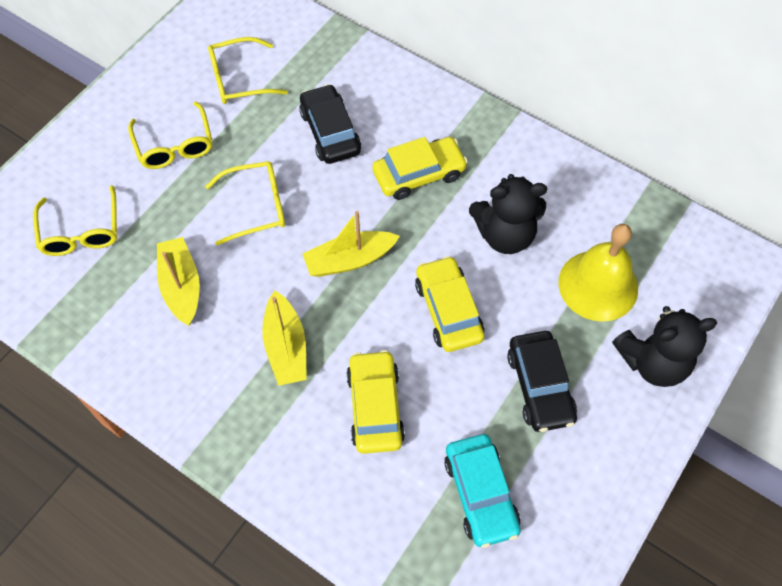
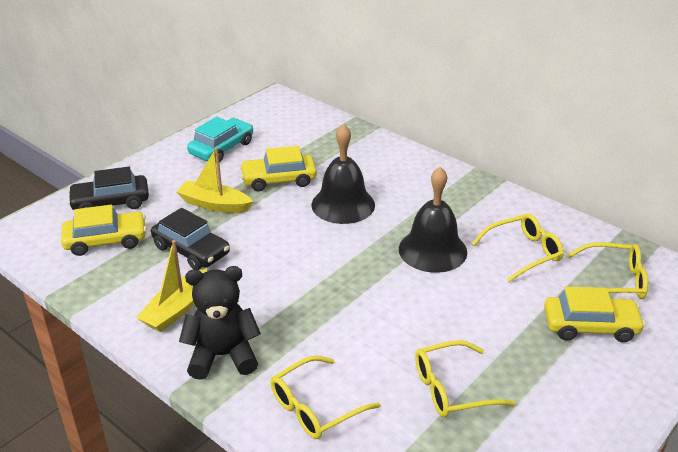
black bell: 0 -> 2
black teddy bear: 2 -> 1
yellow bell: 1 -> 0
yellow boat: 3 -> 2

